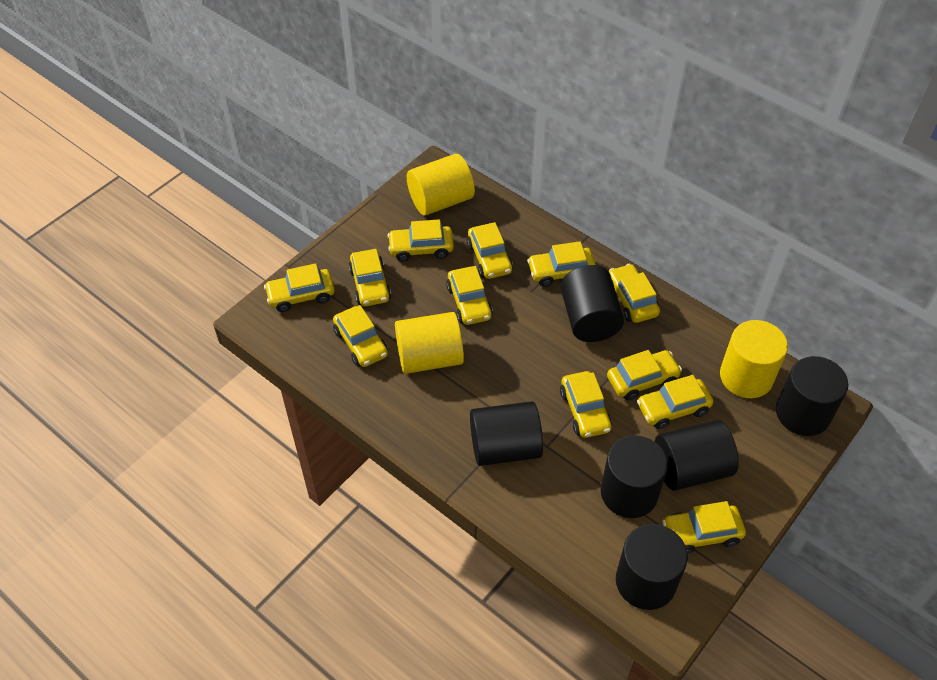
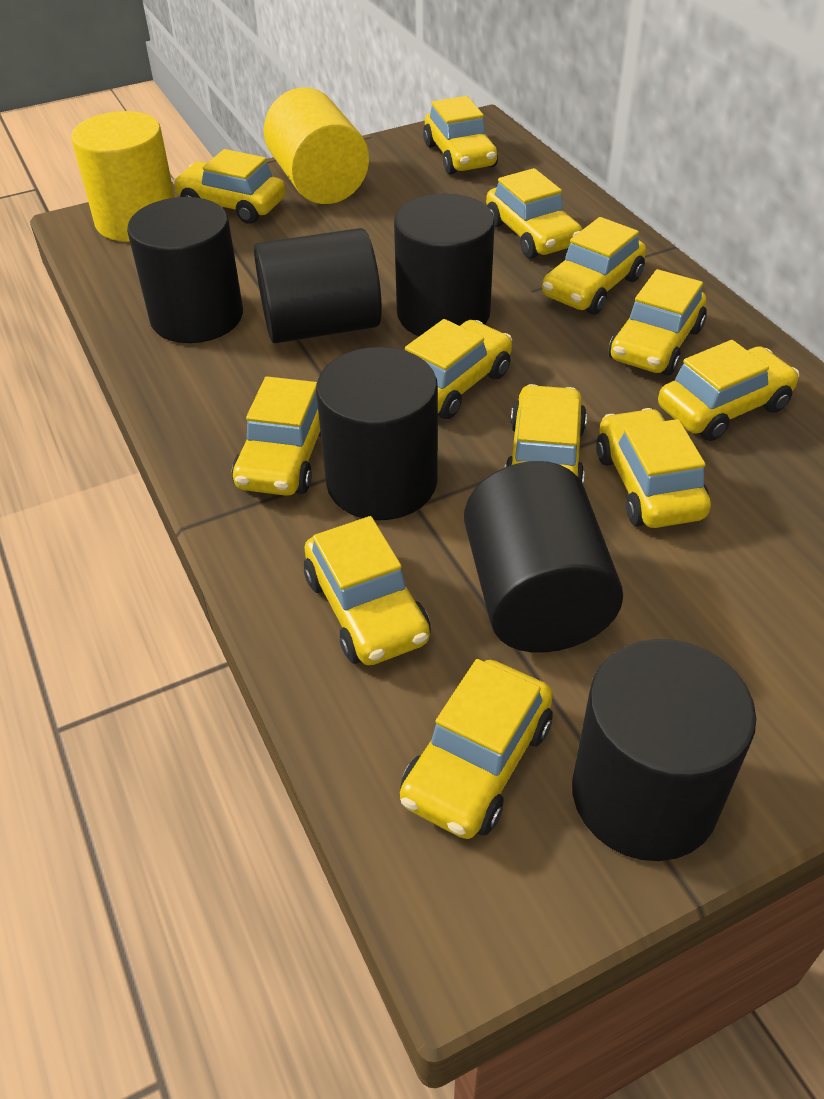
yellow cylinder: 3 -> 2

